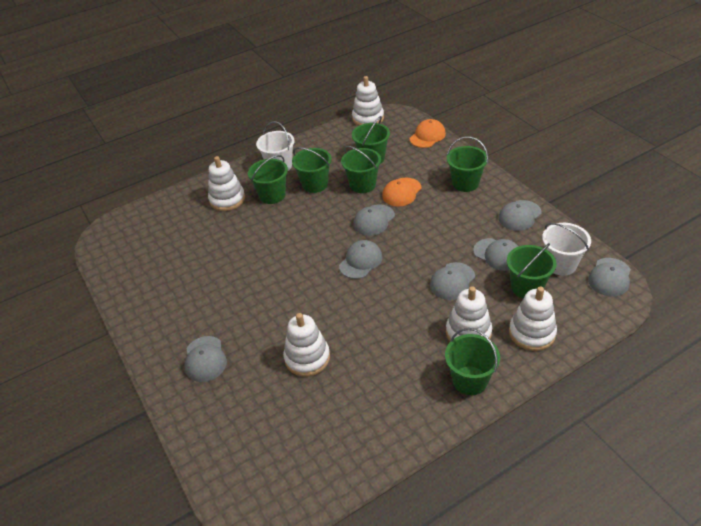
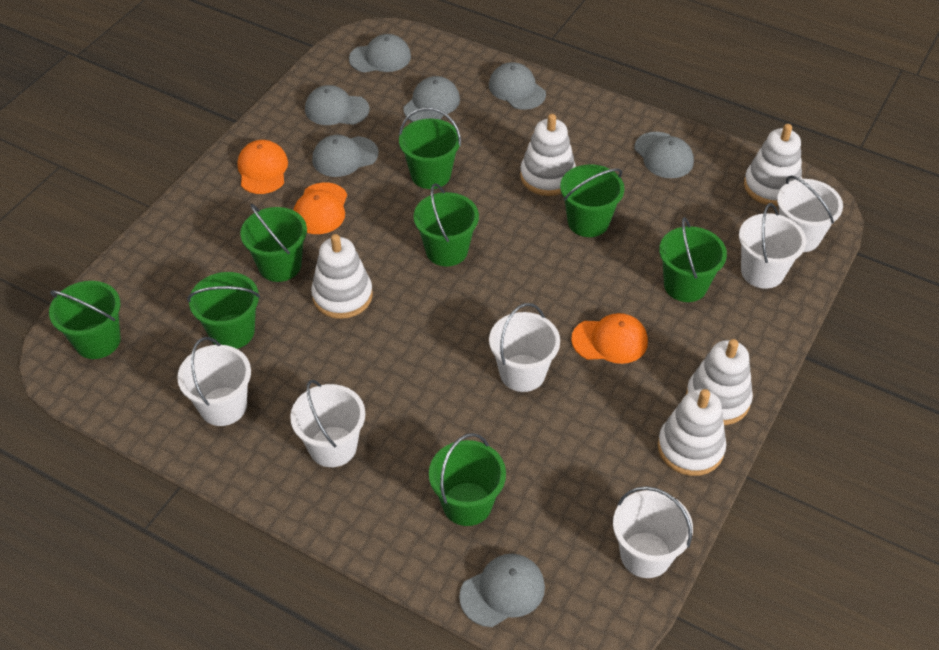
green bucket: 7 -> 8
orange cap: 2 -> 3
white bucket: 2 -> 6

